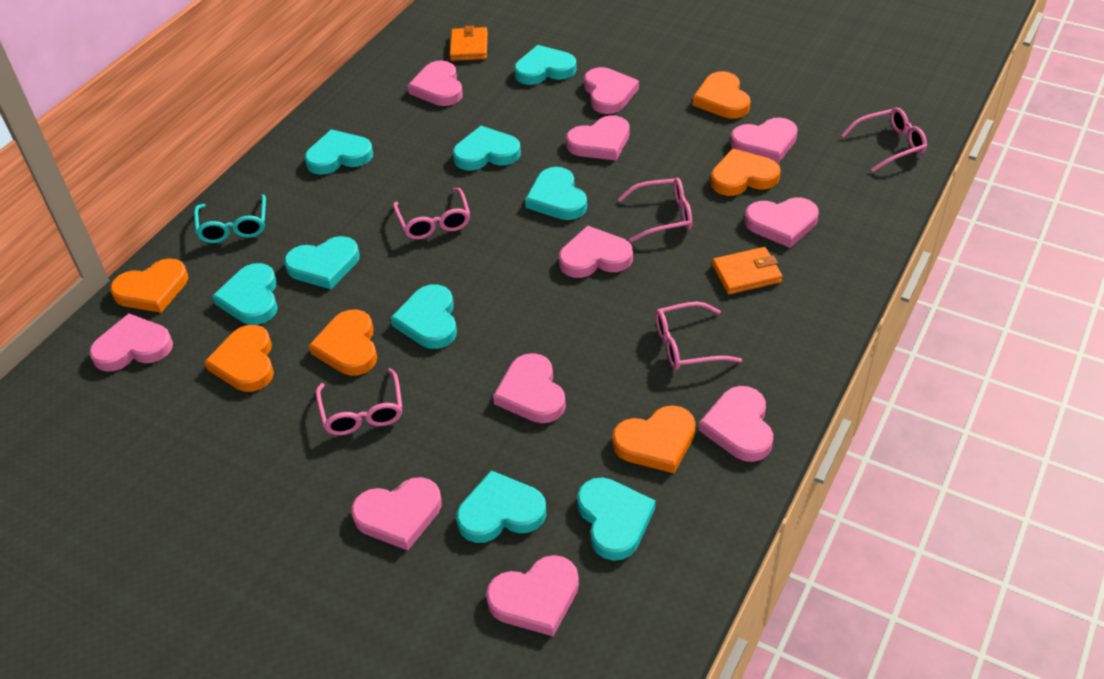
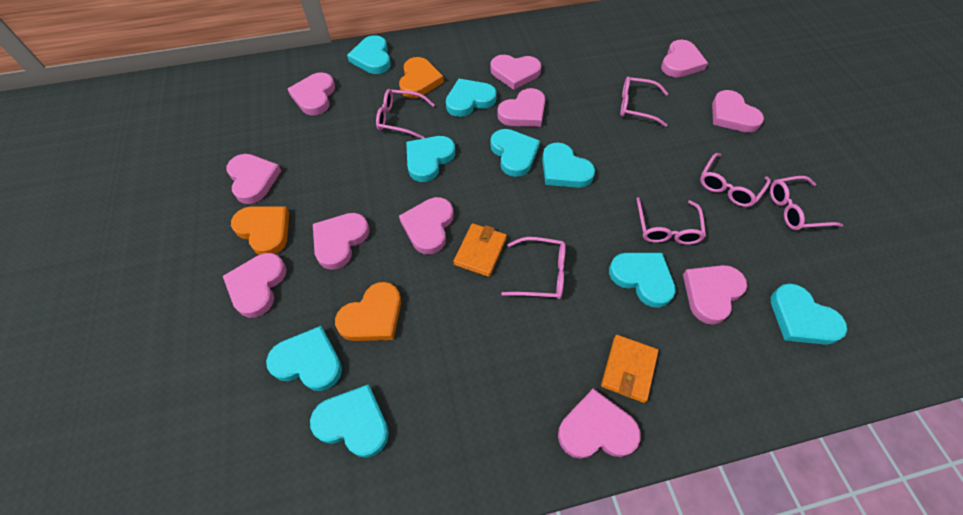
orange heart: 6 -> 3
pink glasses: 5 -> 6
turquoise glasses: 1 -> 0

